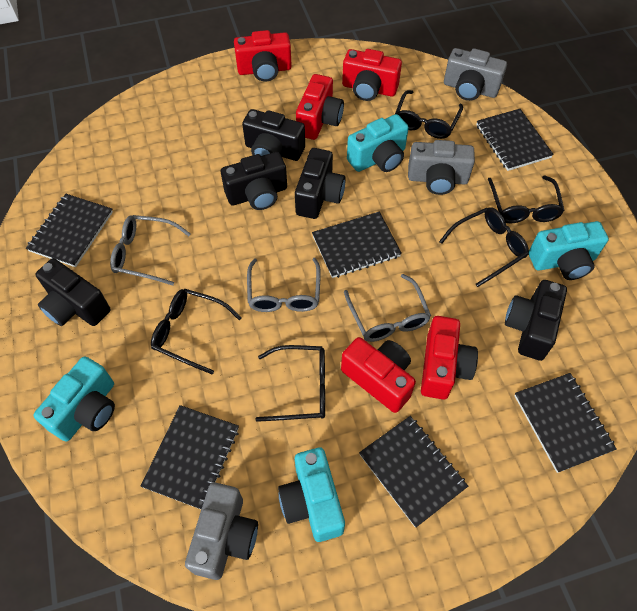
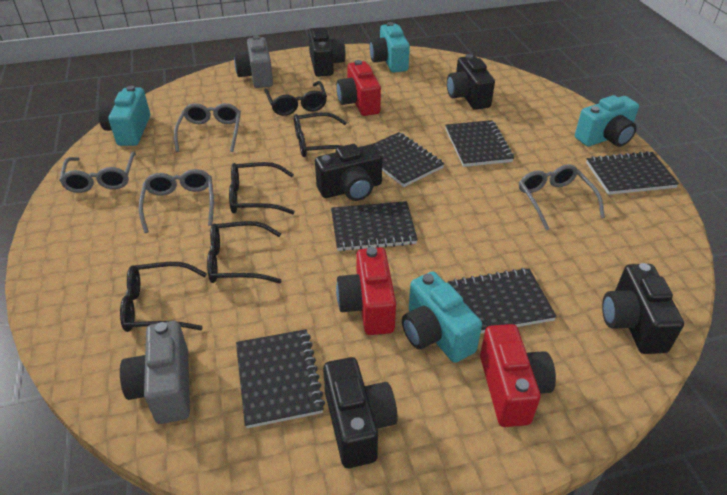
grey camera: 3 -> 2
grey glasses: 3 -> 4
red camera: 5 -> 3

